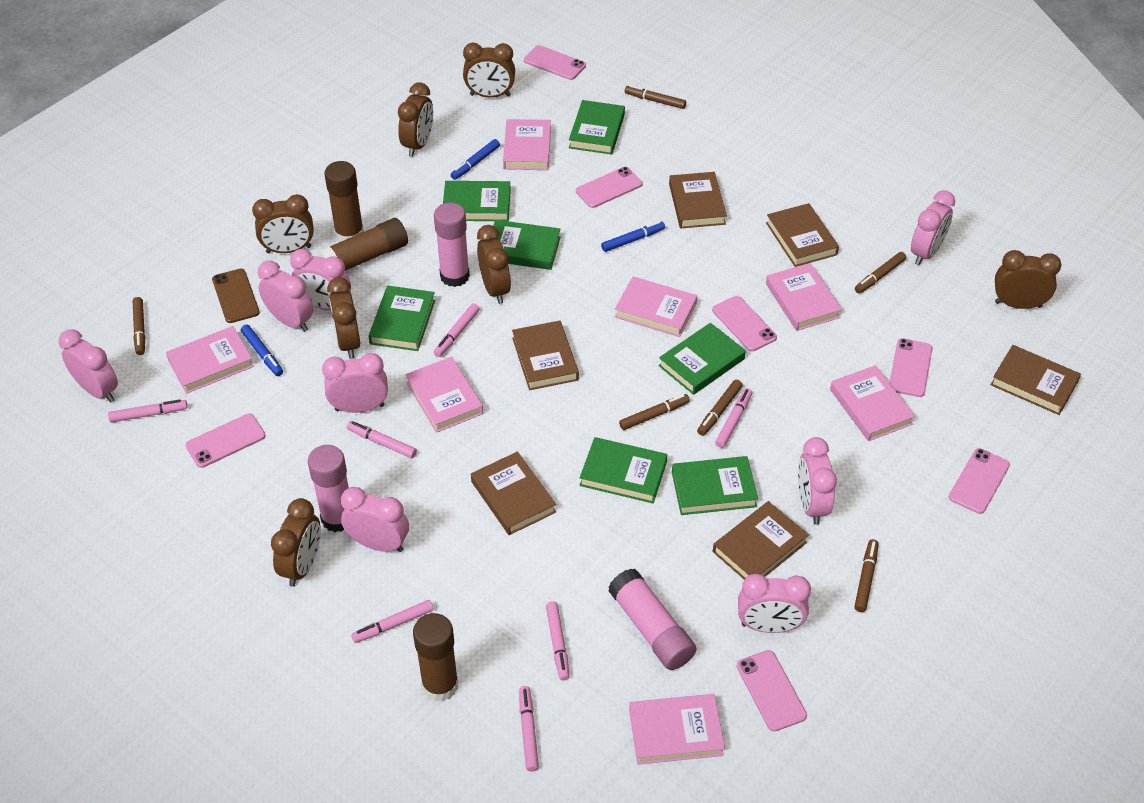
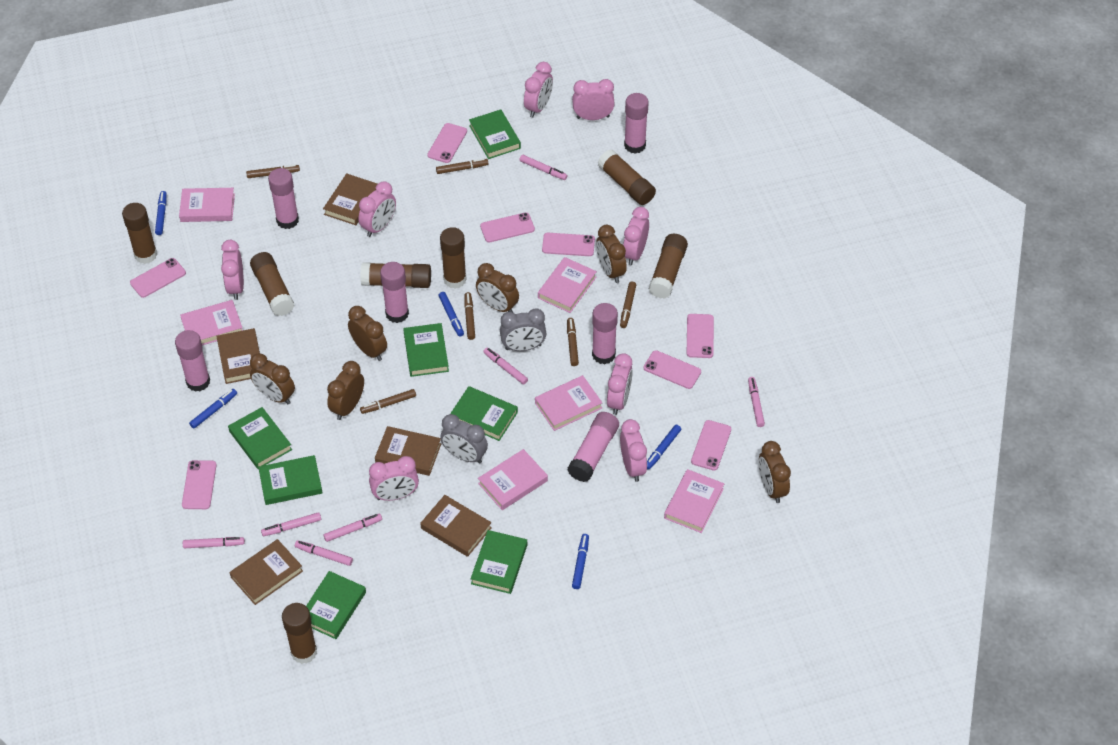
blue marker: 3 -> 5
brown book: 6 -> 5
brown clock: 7 -> 6
brown glue stick: 3 -> 7
brown phone: 1 -> 0
grey clock: 0 -> 2
pink book: 7 -> 6
pink glue stick: 3 -> 6
pink phone: 7 -> 8

